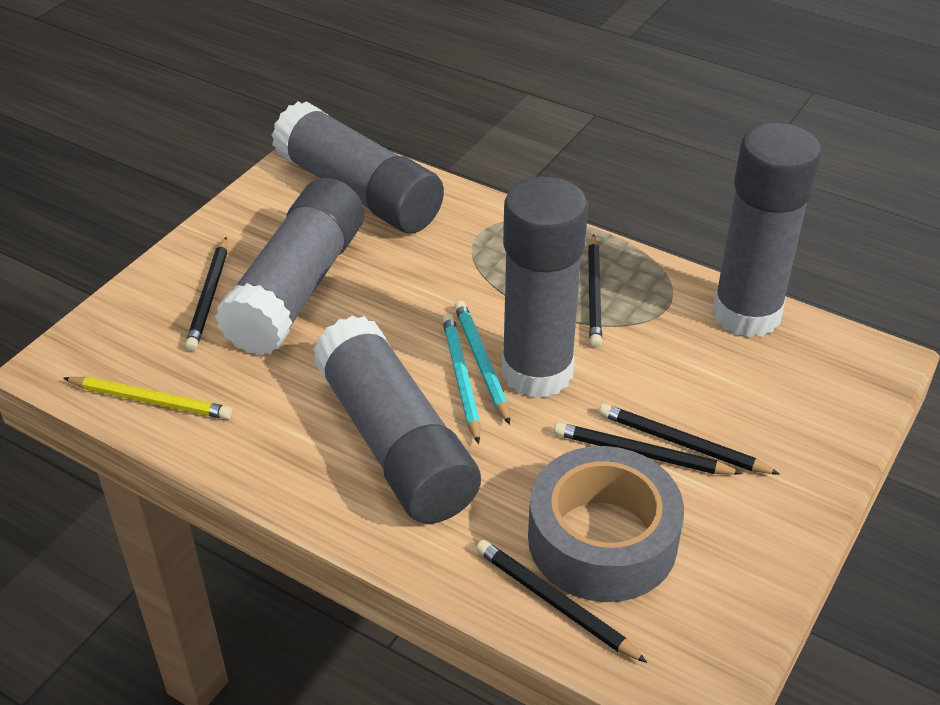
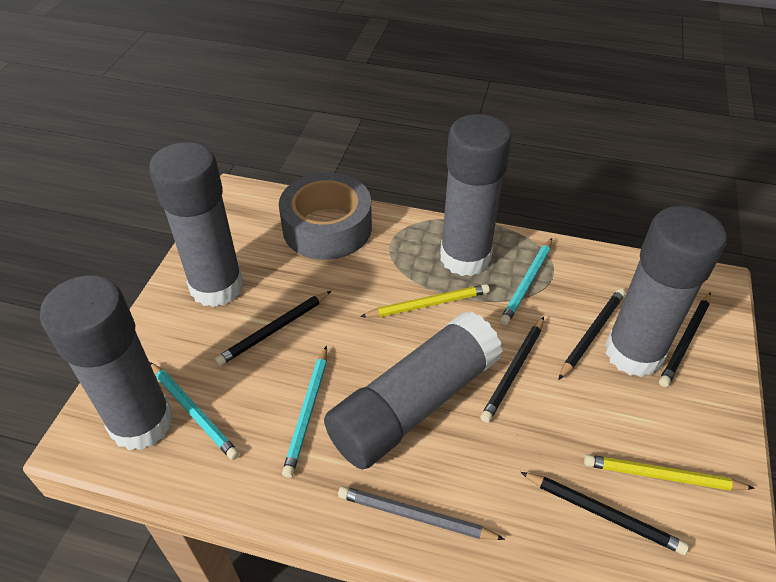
grey pencil: 0 -> 1
turquoise pencil: 2 -> 3
yellow pencil: 1 -> 2

